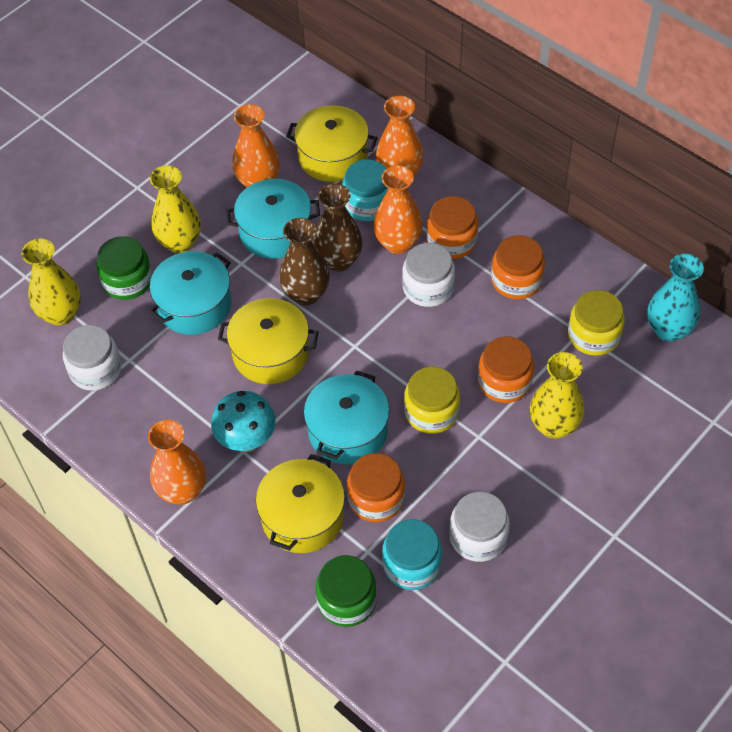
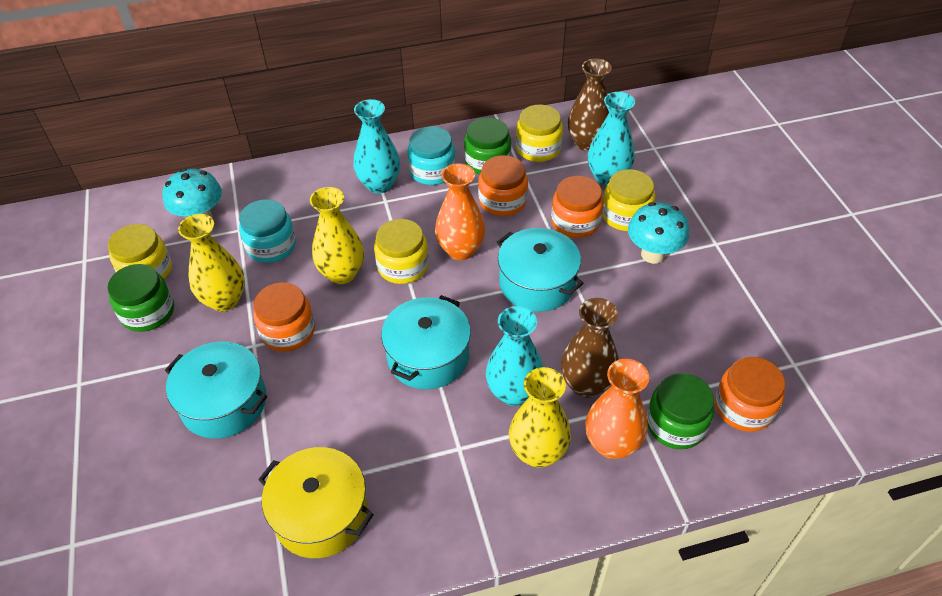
green jar: 2 -> 3
orange vase: 4 -> 2
turquoise mushroom: 1 -> 2
turquoise vase: 1 -> 3
white jar: 3 -> 0
yellow jar: 2 -> 4
yellow pot: 3 -> 1

